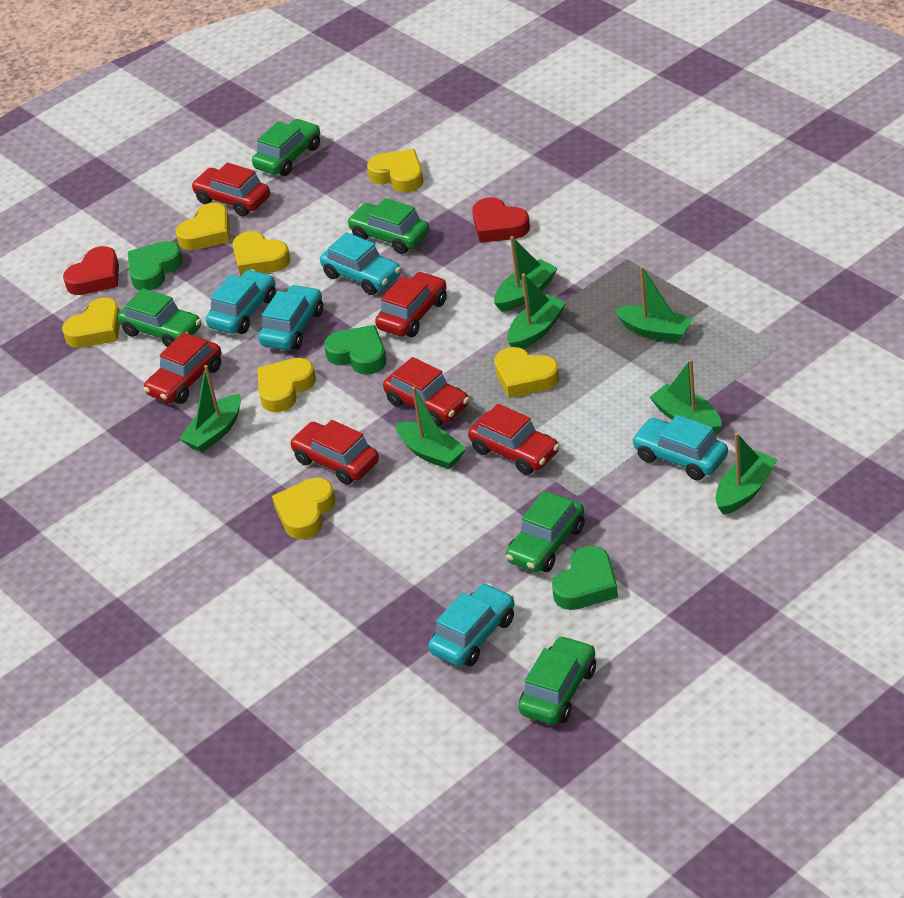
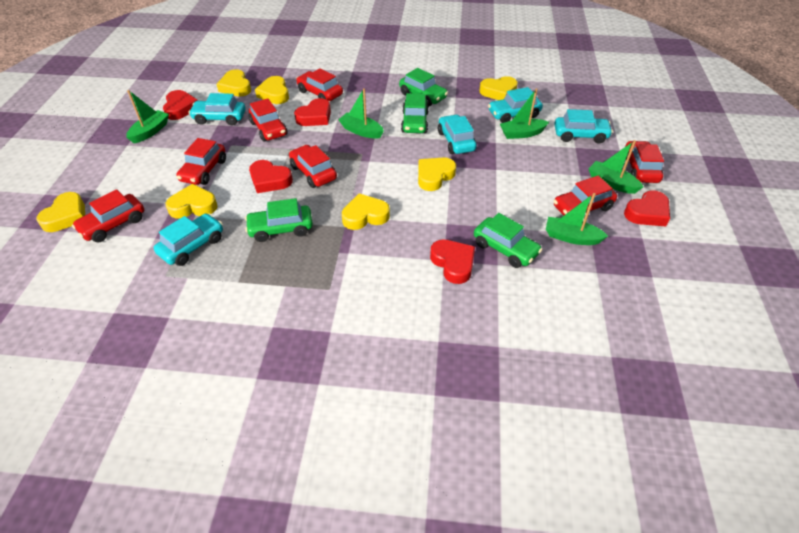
green boat: 7 -> 5
green car: 5 -> 4
green heart: 3 -> 0
red car: 6 -> 7
red heart: 2 -> 5

